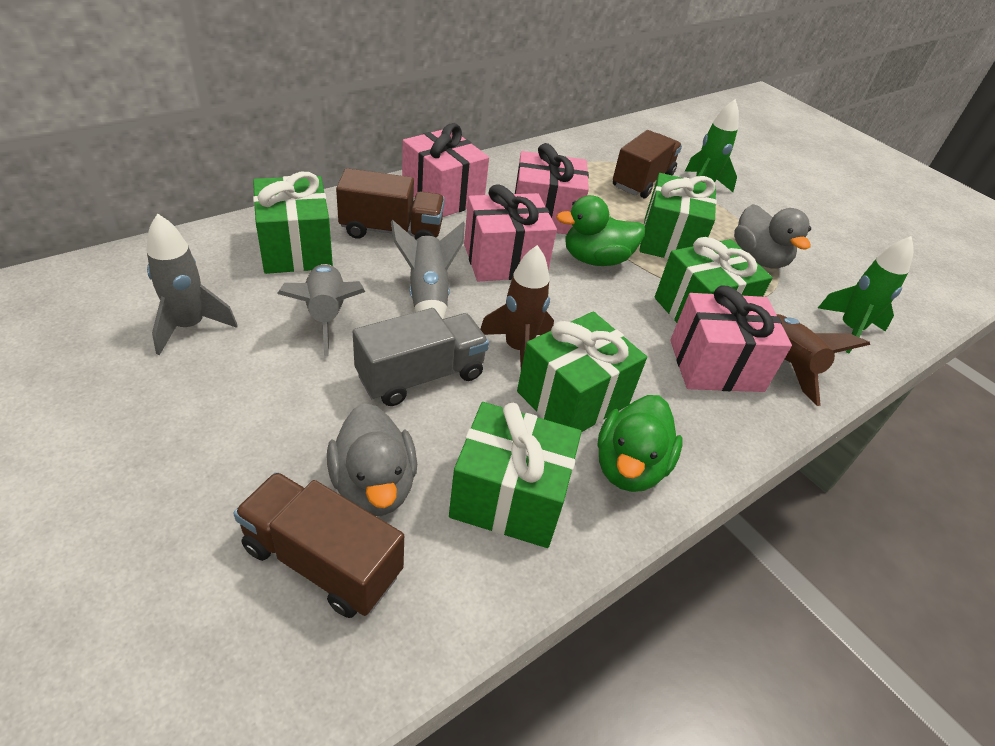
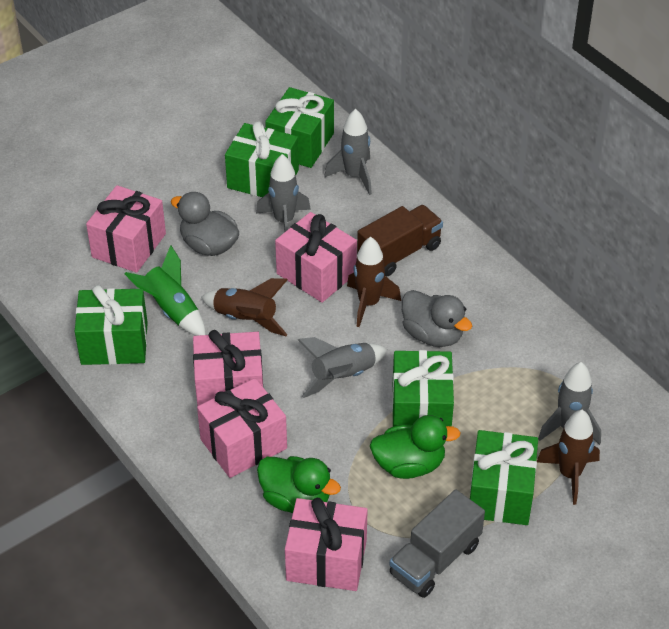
brown rocket: 2 -> 3
brown truck: 3 -> 1
green rocket: 2 -> 1
grey rocket: 3 -> 4
pink gift: 4 -> 5

